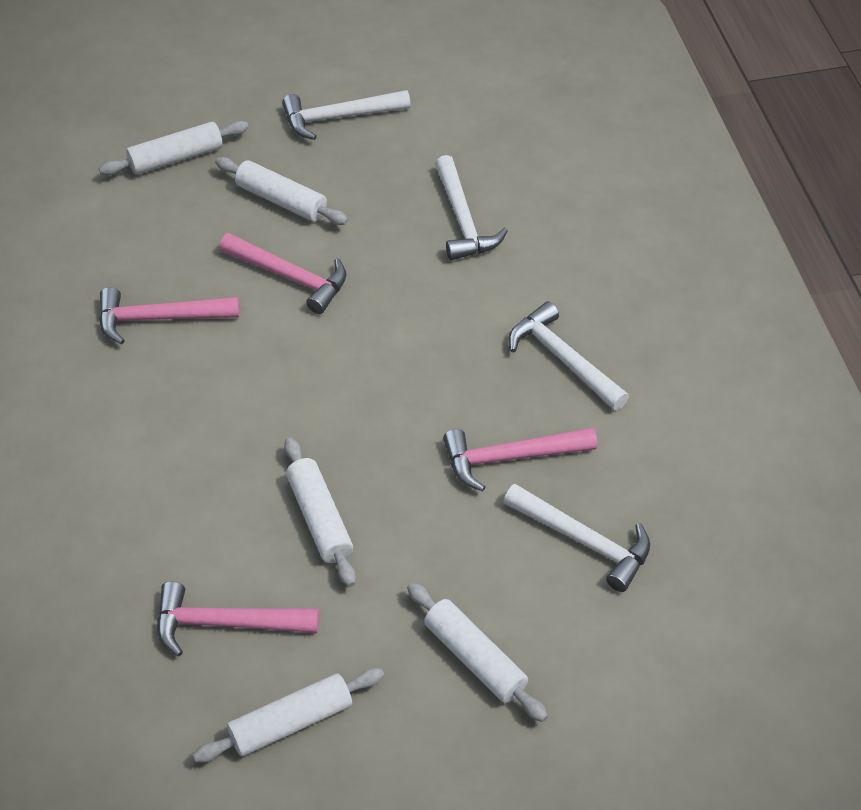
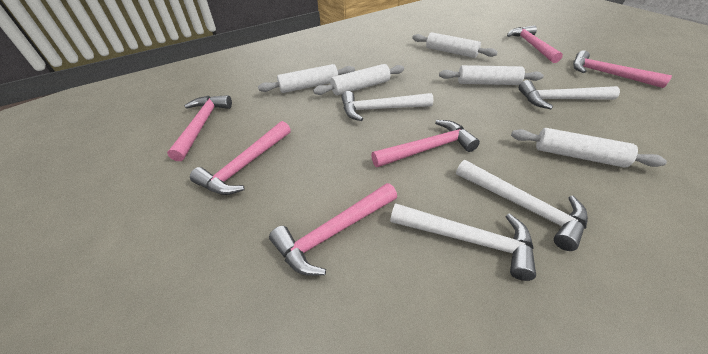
pink hammer: 4 -> 6

